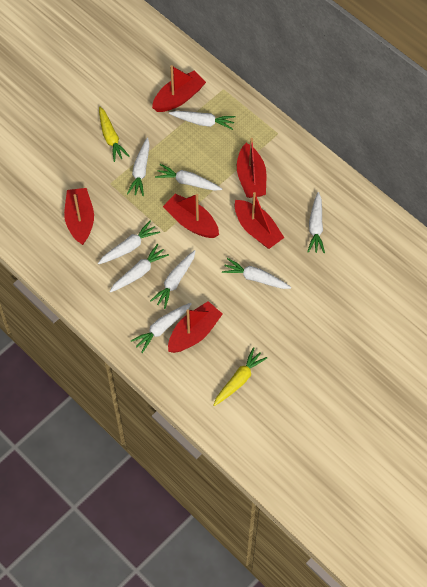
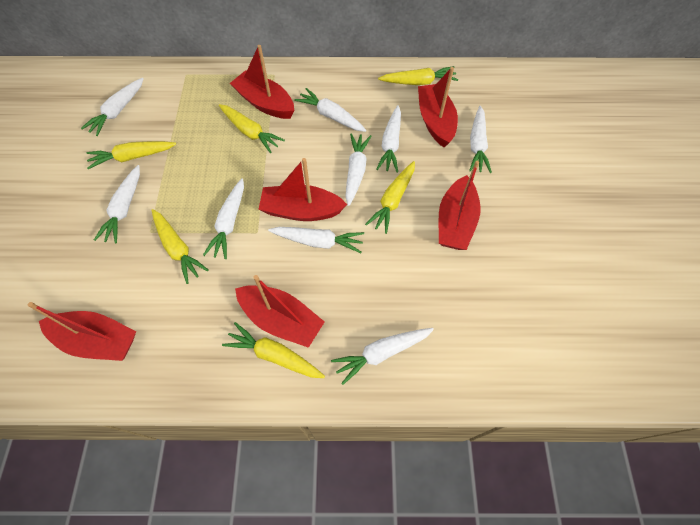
yellow carrot: 2 -> 6

